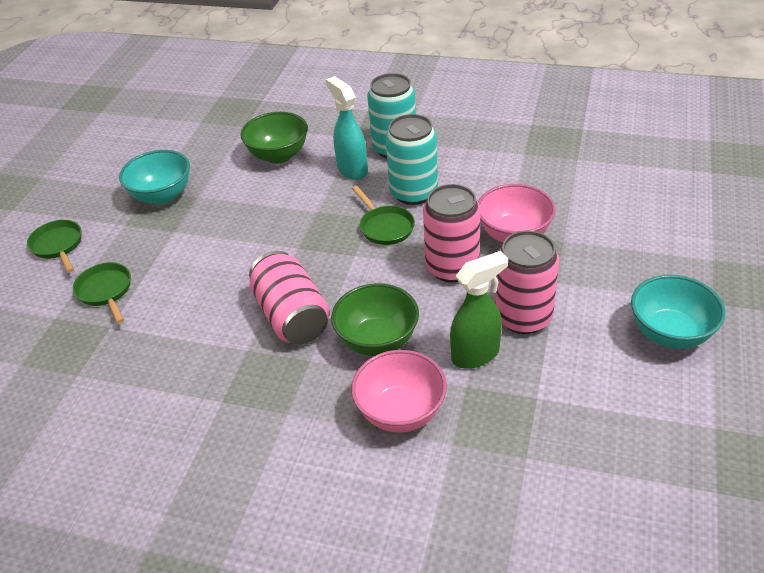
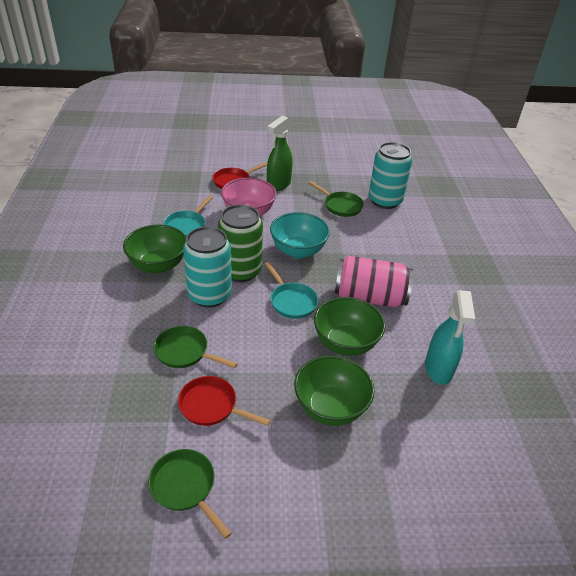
green bowl: 2 -> 3
green can: 0 -> 1
pink bowl: 2 -> 1
pink can: 3 -> 1
red pan: 0 -> 2
turquoise bowl: 2 -> 1
turquoise pan: 0 -> 2

